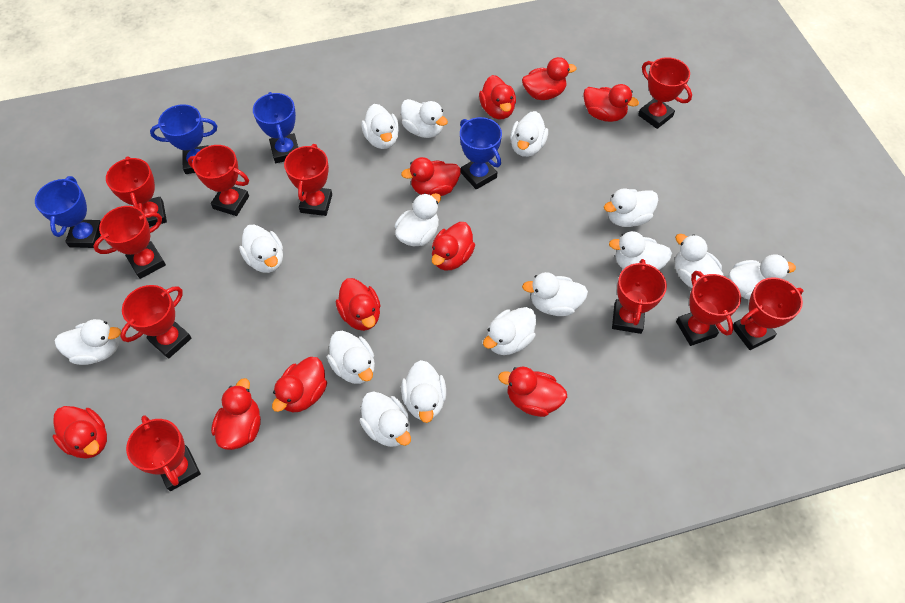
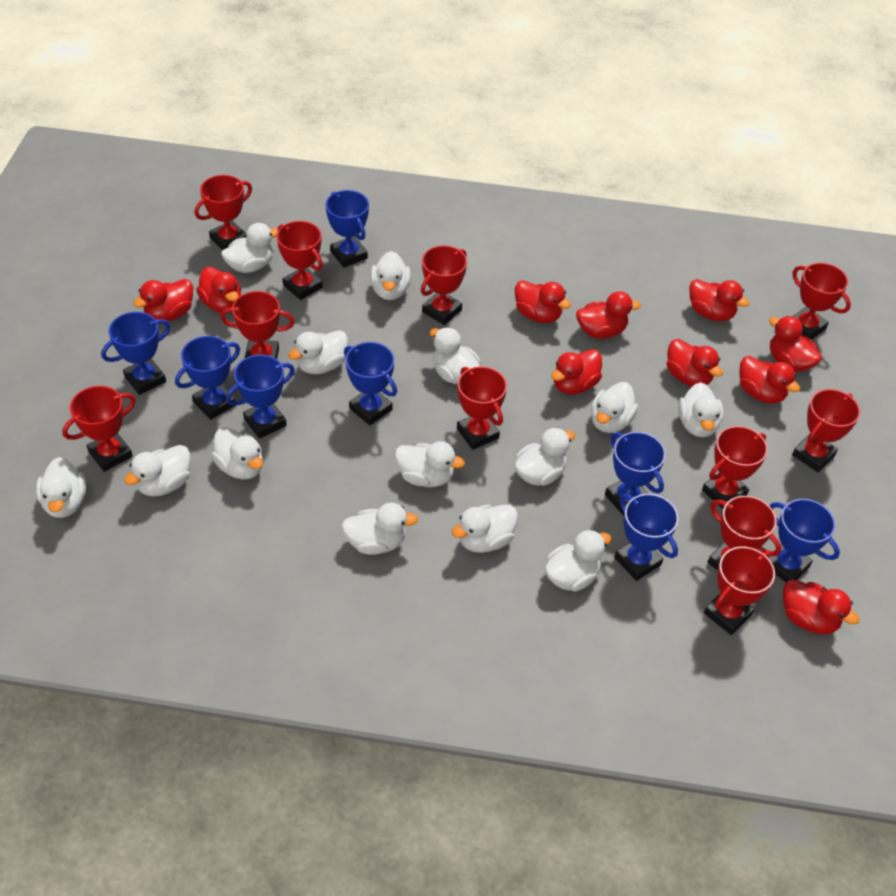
blue trophy: 4 -> 8
red trophy: 10 -> 11
white duck: 15 -> 14

